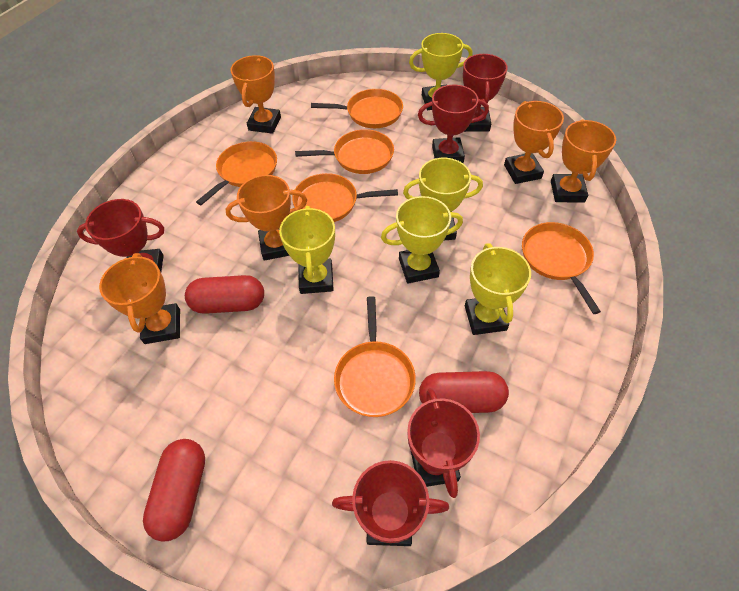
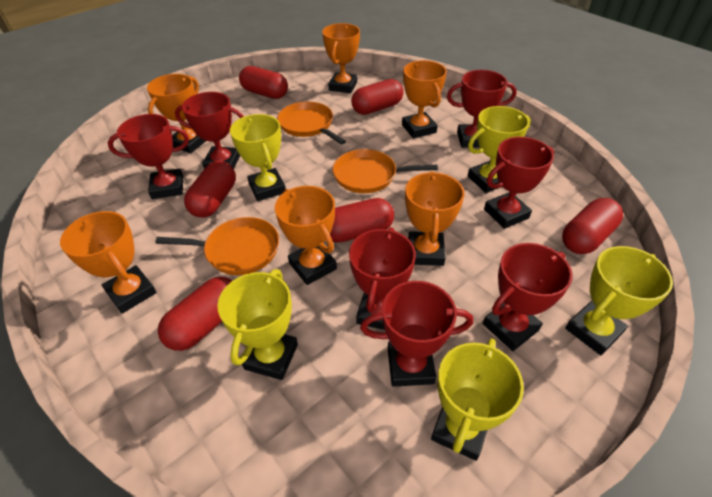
orange pan: 6 -> 3
orange trophy: 5 -> 6
red capsule: 3 -> 6
red trophy: 5 -> 7

